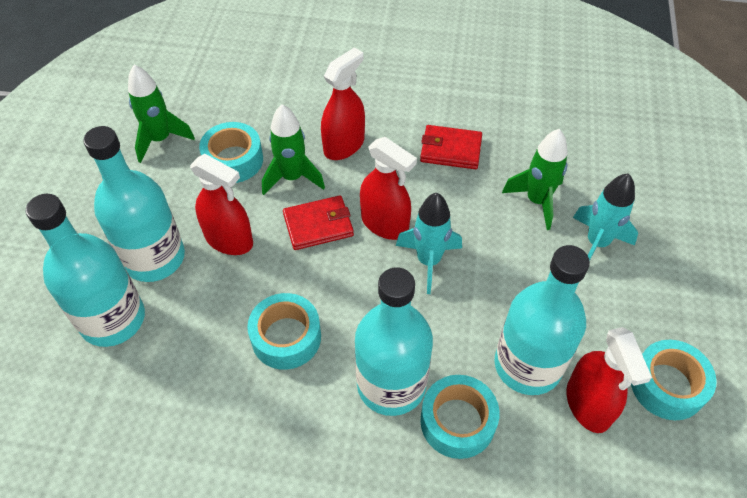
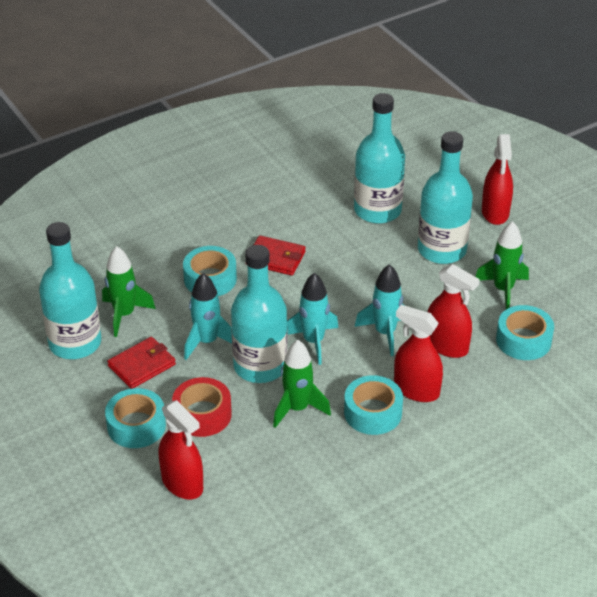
red tape: 0 -> 1
turquoise rocket: 2 -> 3

